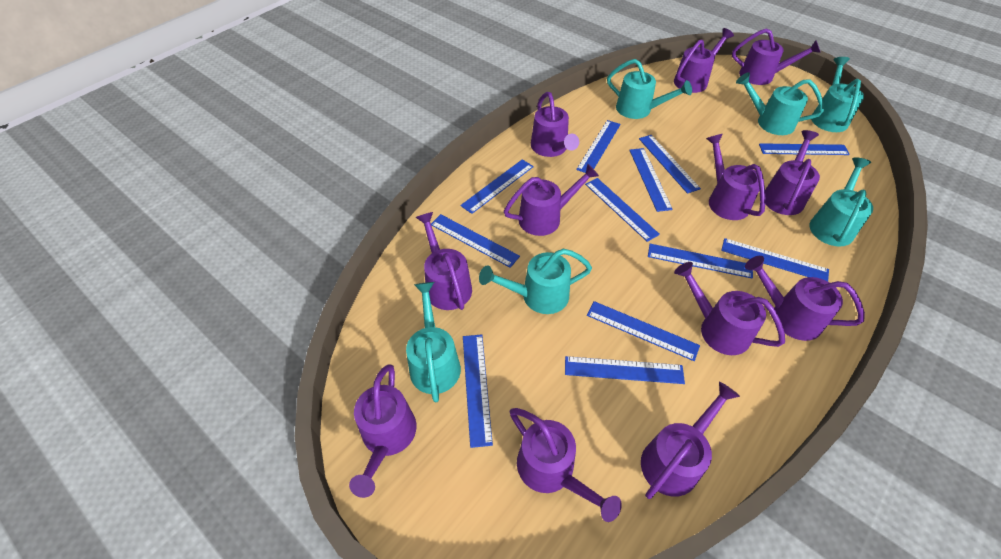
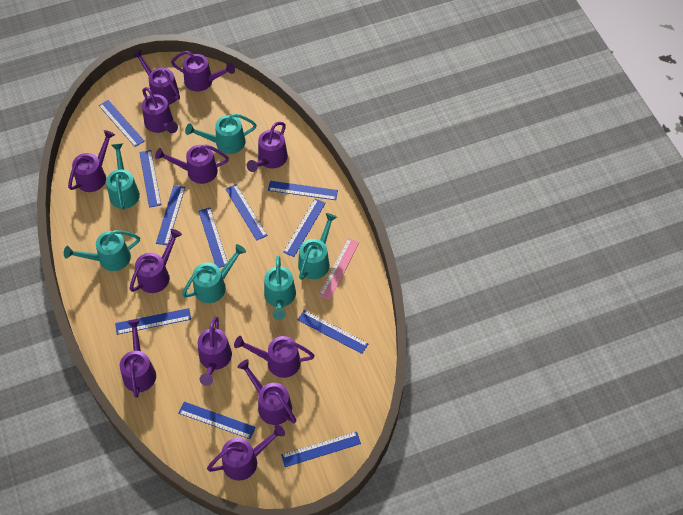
blue ruler: 12 -> 11
pink ruler: 0 -> 1

